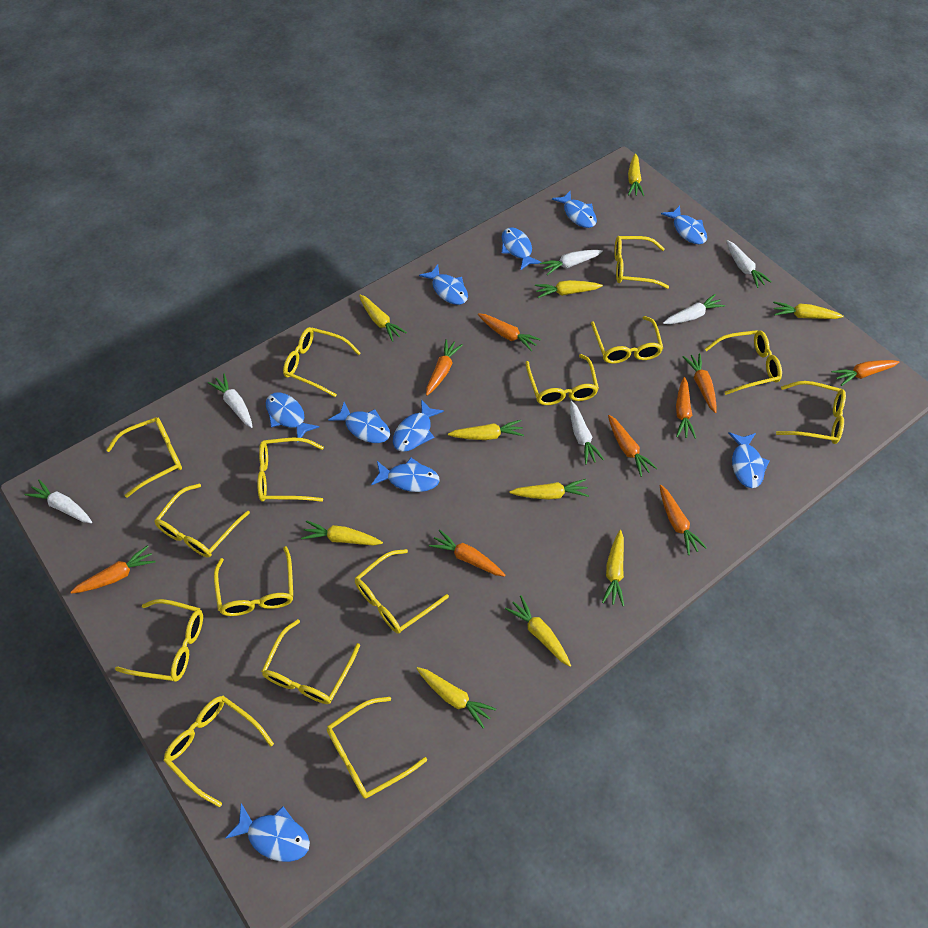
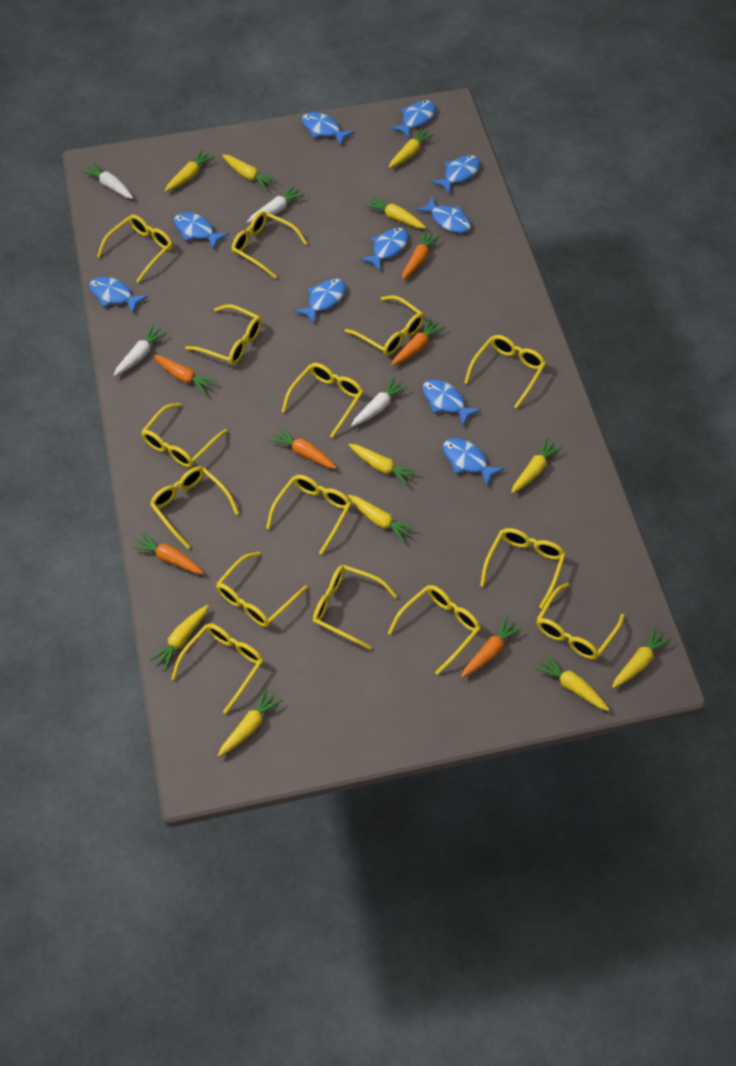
orange carrot: 9 -> 6
white carrot: 6 -> 4
yellow carrot: 10 -> 11

